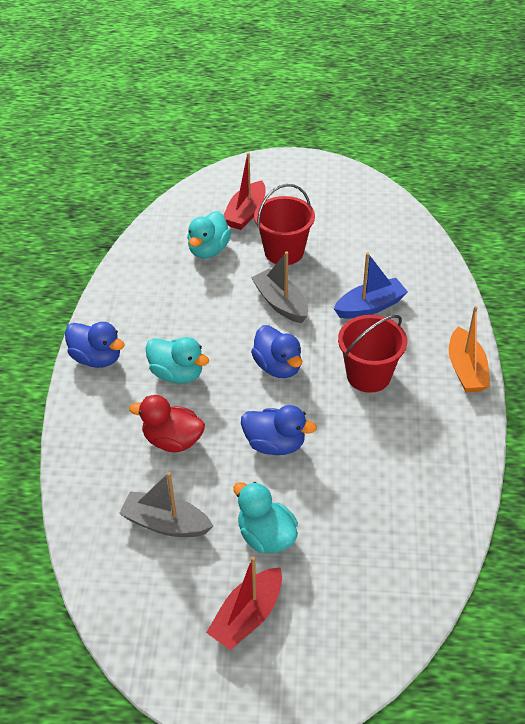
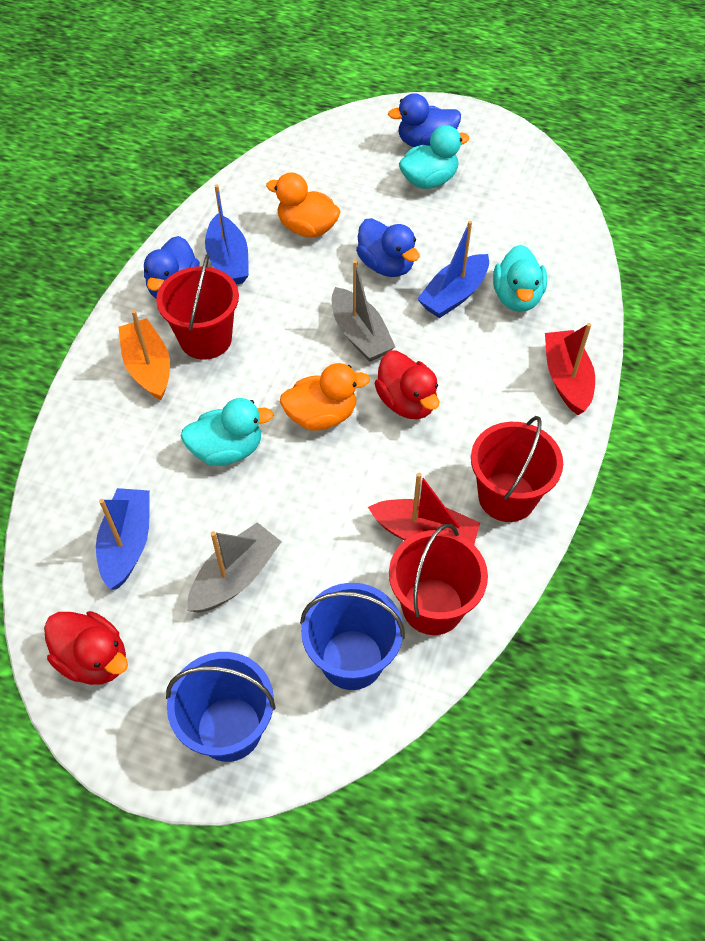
blue boat: 1 -> 3
blue bucket: 0 -> 2
orange duck: 0 -> 2
red bucket: 2 -> 3
red duck: 1 -> 2

